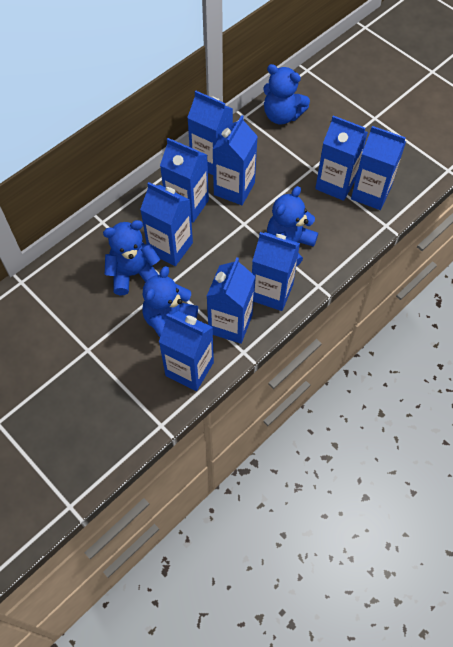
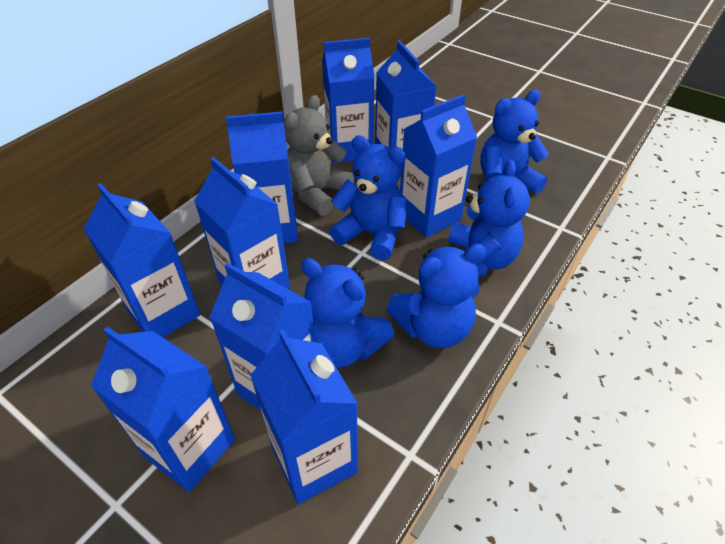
blue teddy bear: 4 -> 5
grey teddy bear: 0 -> 1

